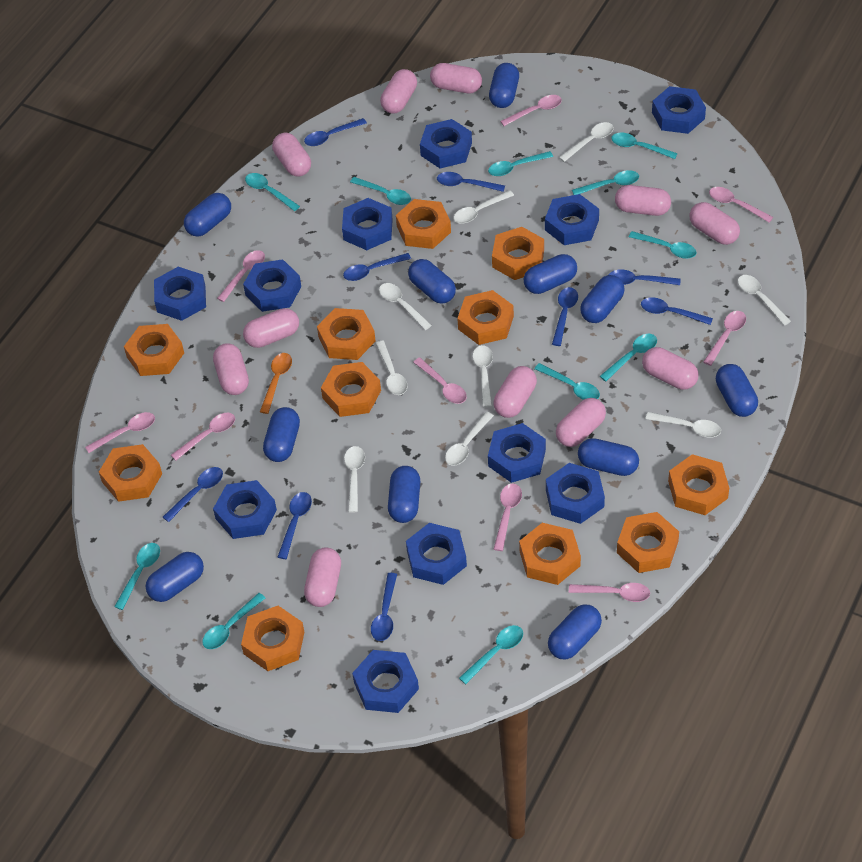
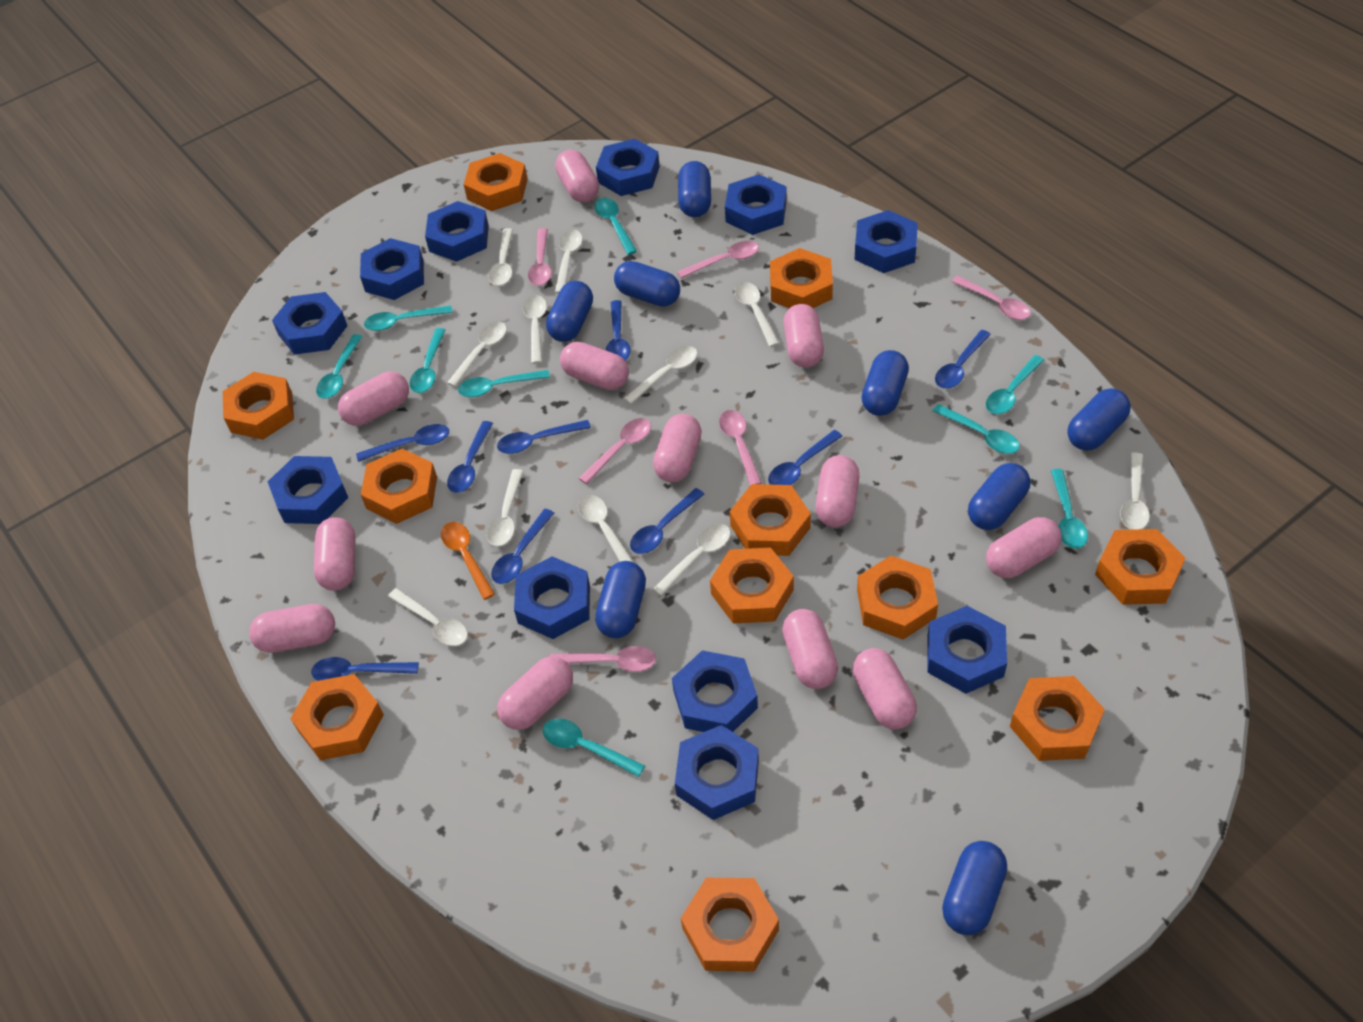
blue capsule: 11 -> 8
pink capsule: 11 -> 12
pink spoon: 9 -> 6
turquoise spoon: 11 -> 9
white spoon: 9 -> 11

